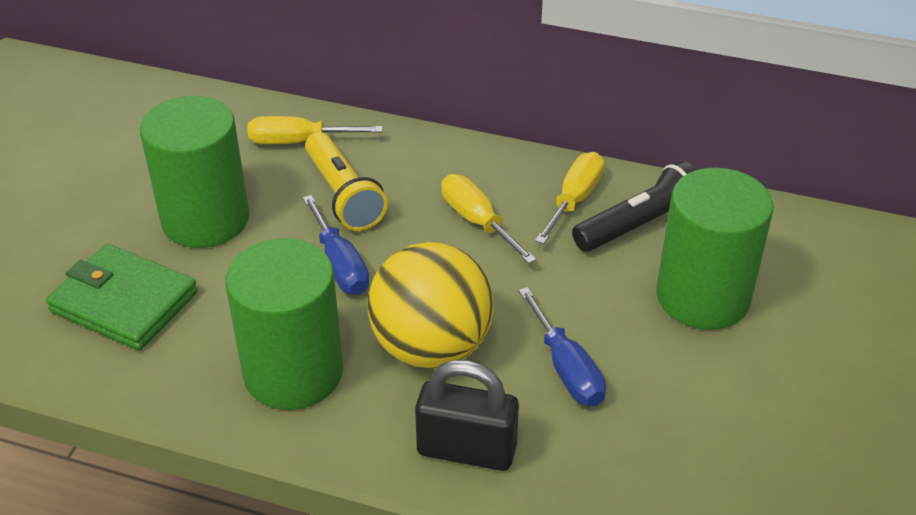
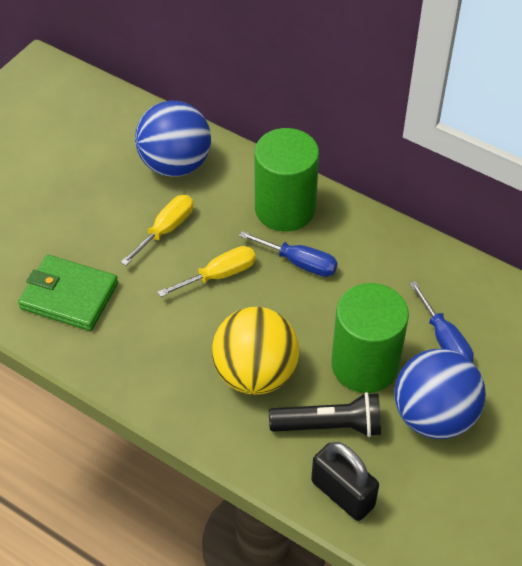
blue ball: 0 -> 2
green cylinder: 3 -> 2
yellow flashlight: 1 -> 0
yellow screwdriver: 3 -> 2

